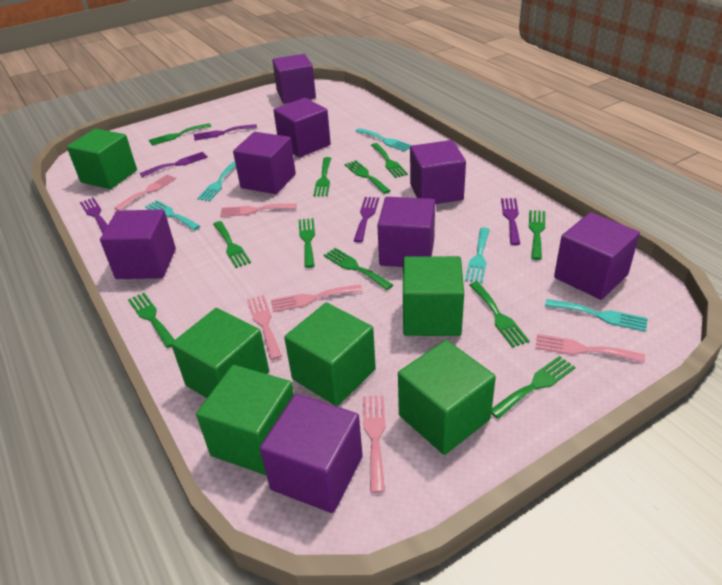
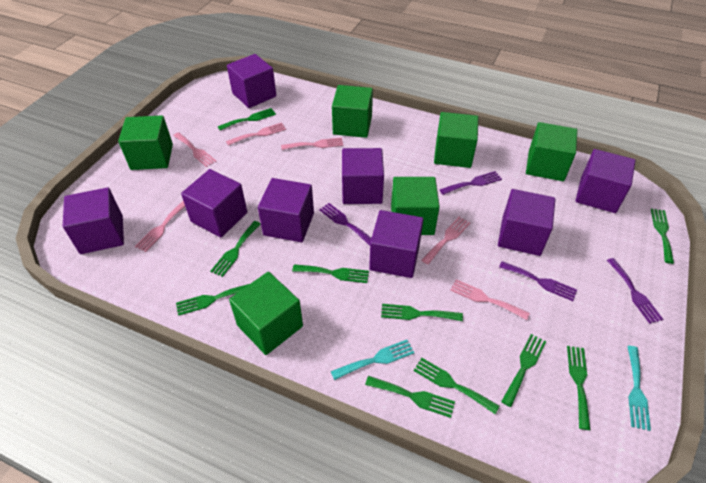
green fork: 11 -> 10
purple fork: 5 -> 4
turquoise fork: 5 -> 2

